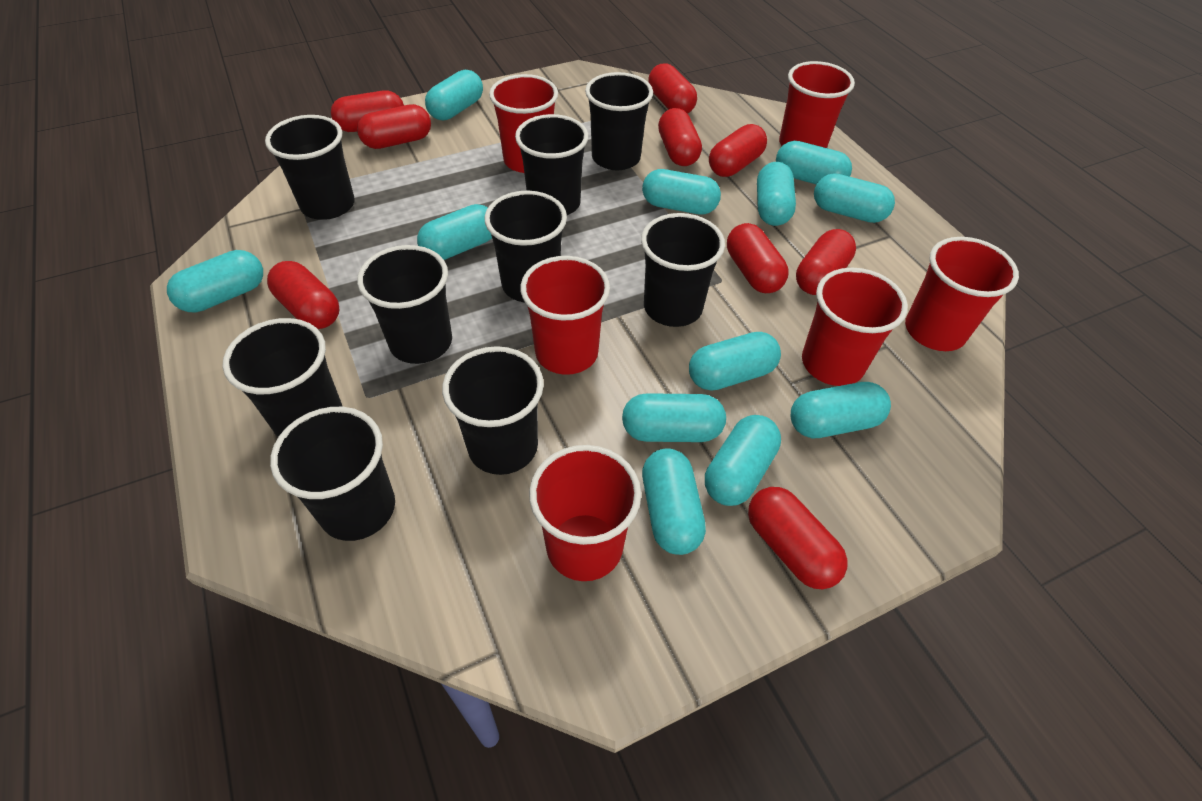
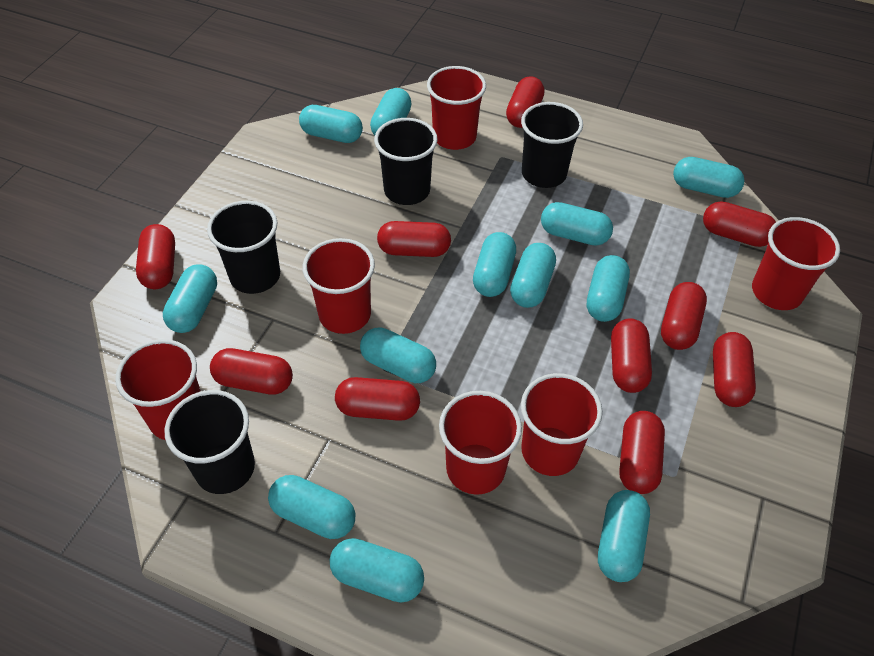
black cup: 9 -> 4
red capsule: 9 -> 10

